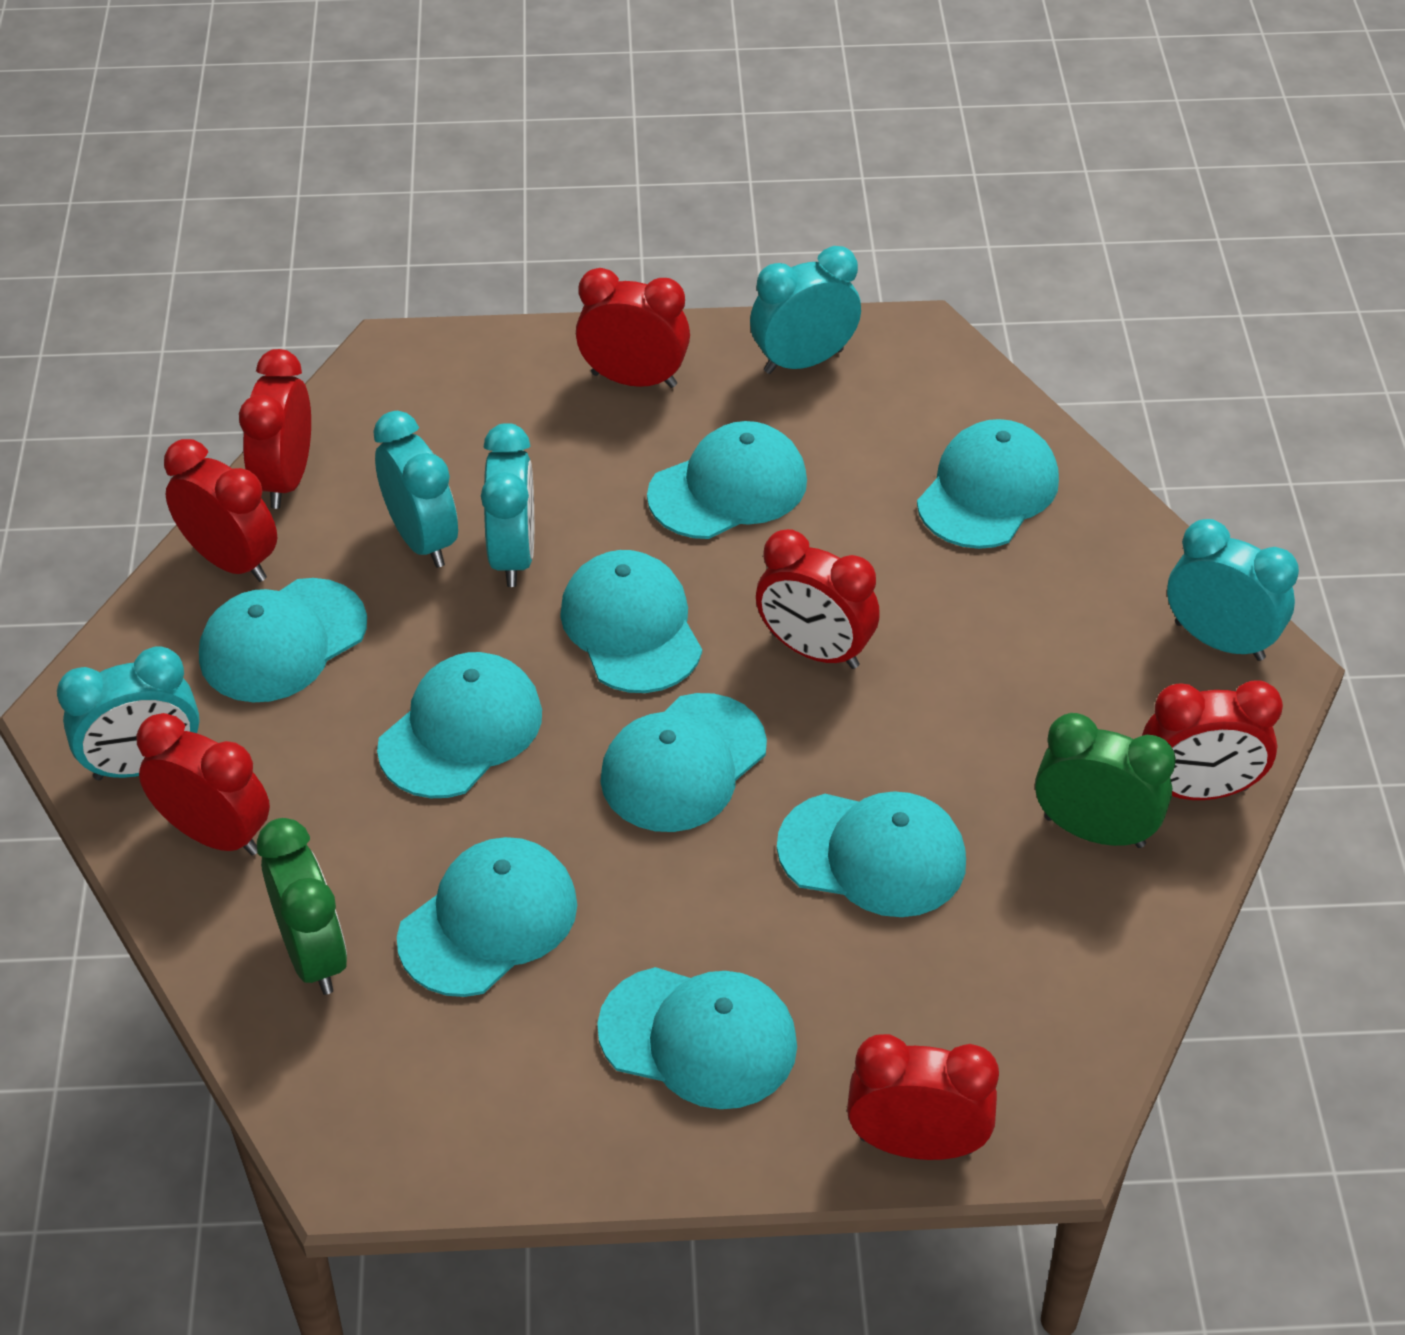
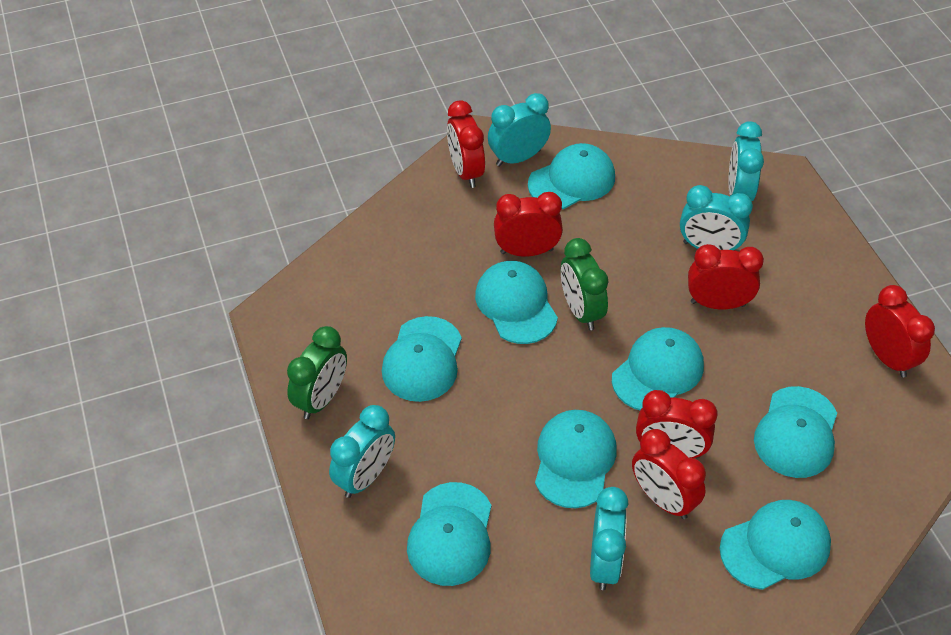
red clock: 7 -> 6
turquoise cap: 9 -> 8

